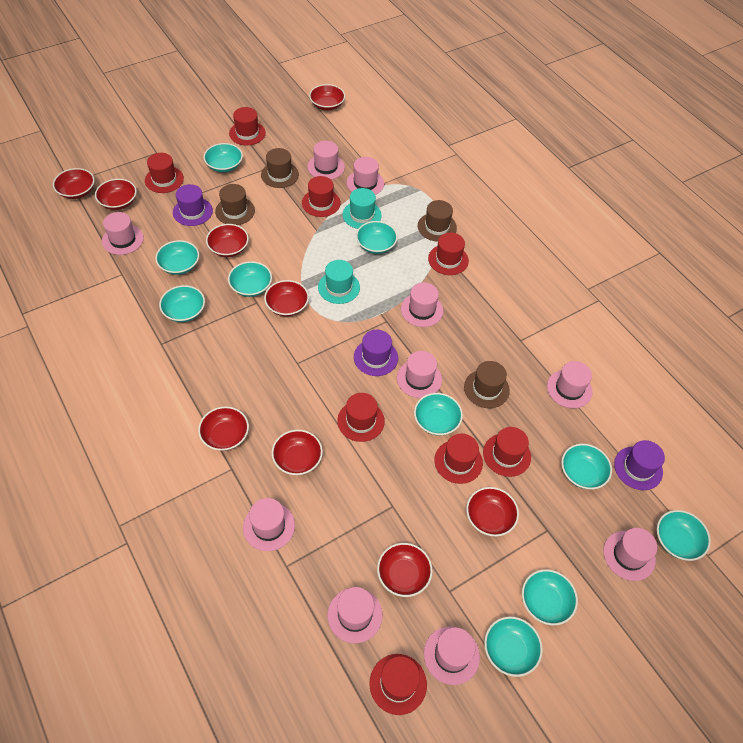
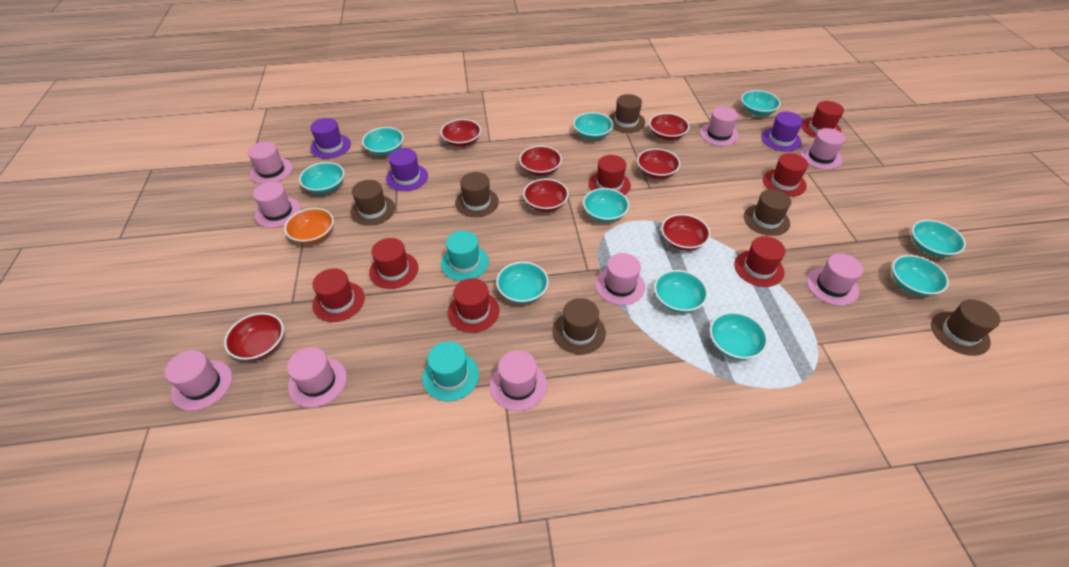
brown hat: 4 -> 6
orange bowl: 0 -> 1
pink hat: 10 -> 9
red bowl: 9 -> 7
red hat: 8 -> 7

